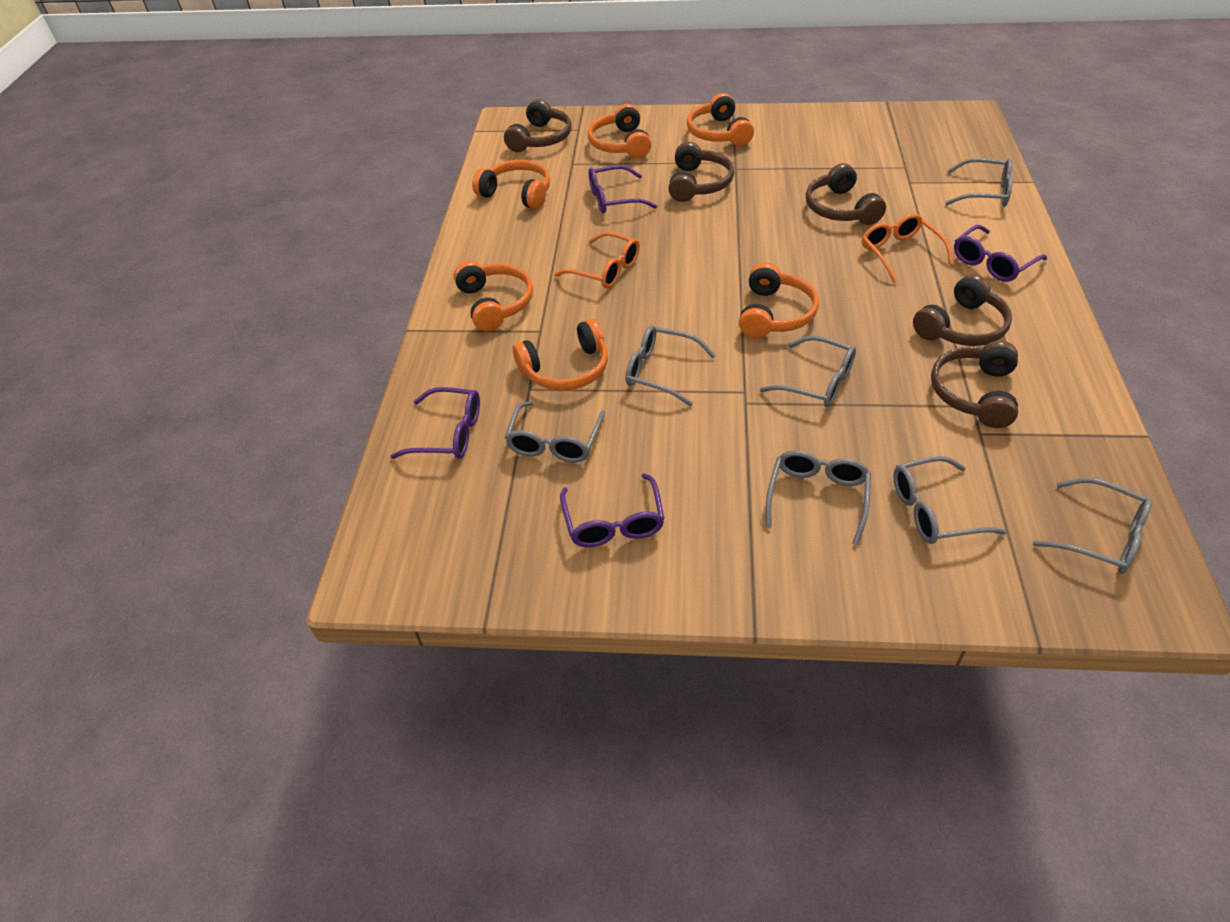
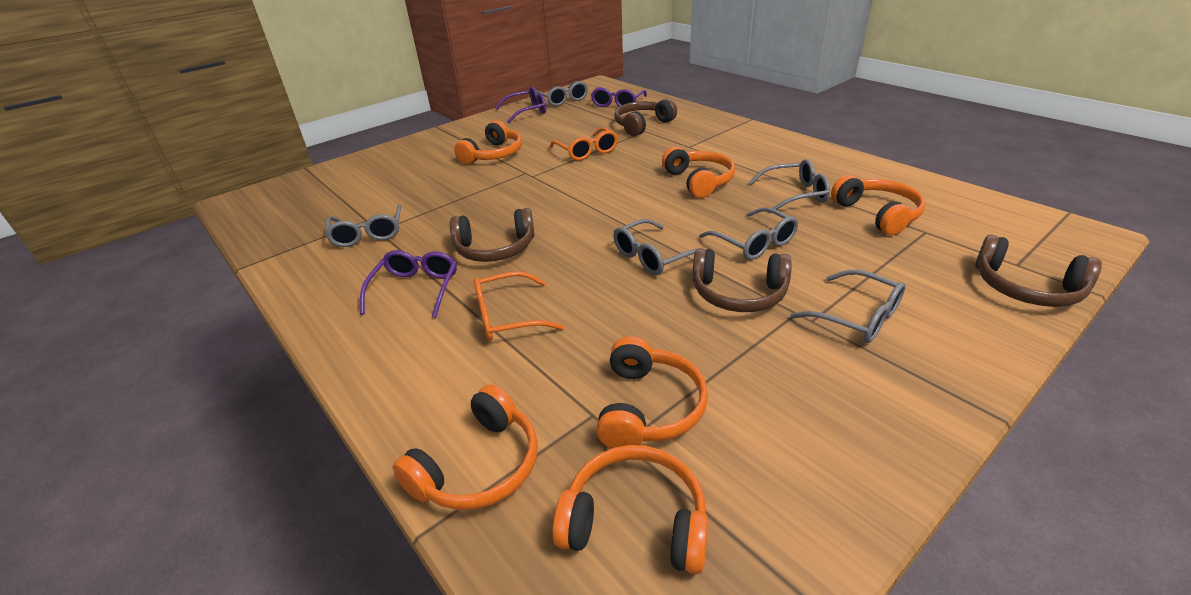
brown headphones: 5 -> 4
grey glasses: 7 -> 6
purple glasses: 4 -> 3

